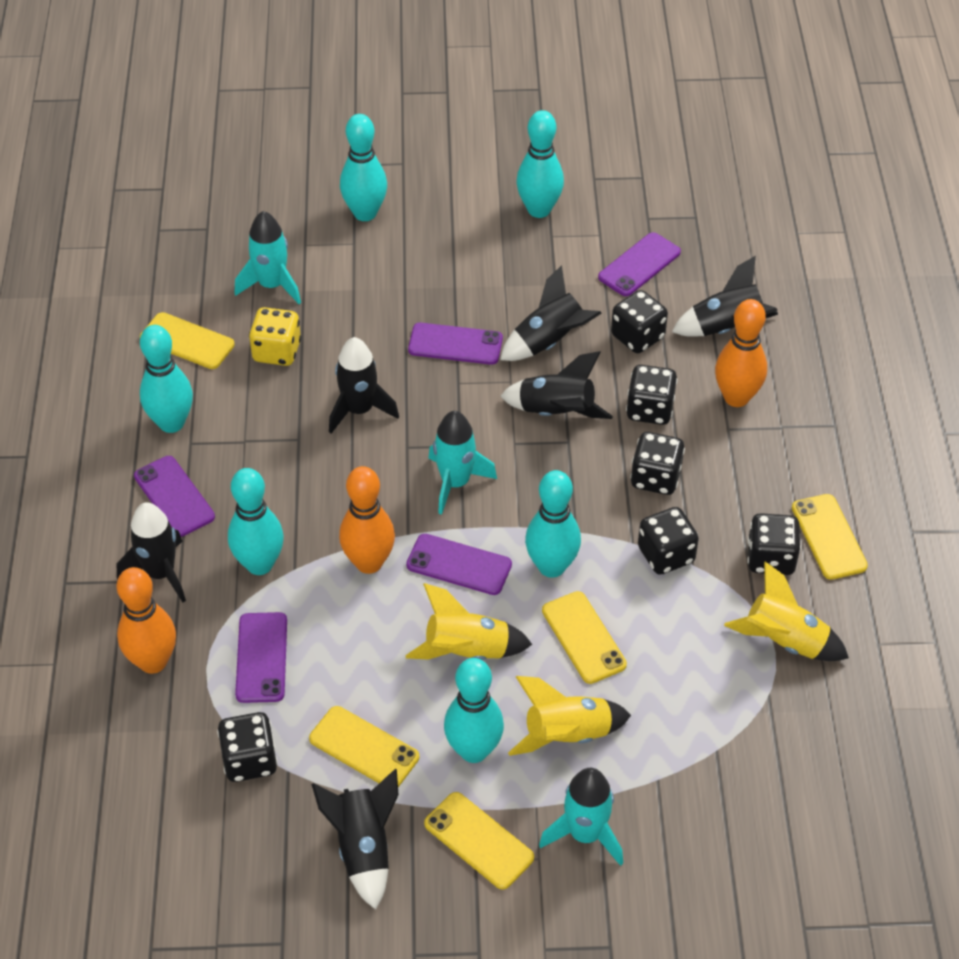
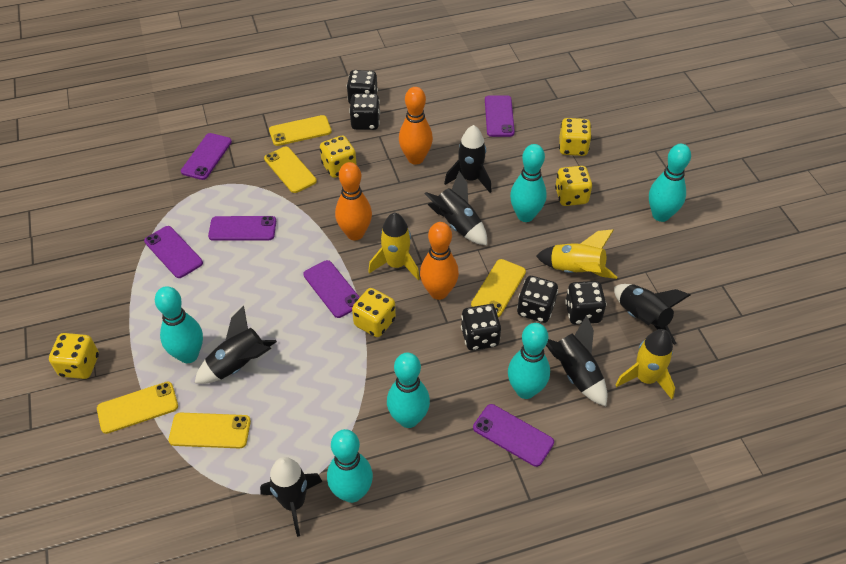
black dice: 6 -> 5
purple phone: 5 -> 6
turquoise rocket: 3 -> 0
yellow dice: 1 -> 5

